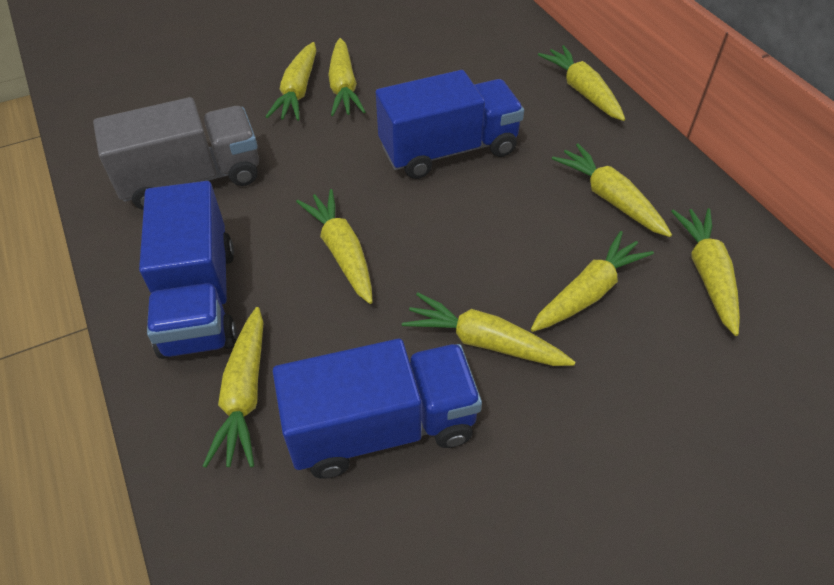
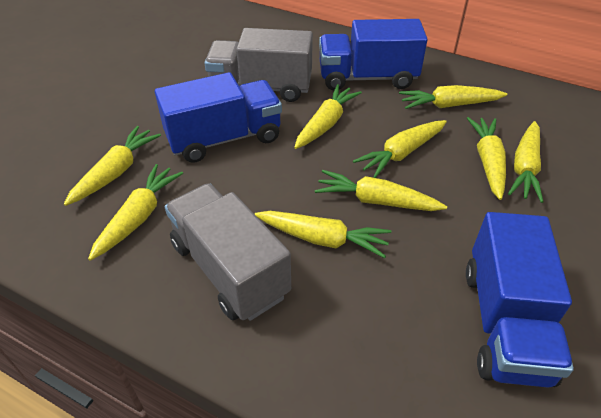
grey truck: 1 -> 2

